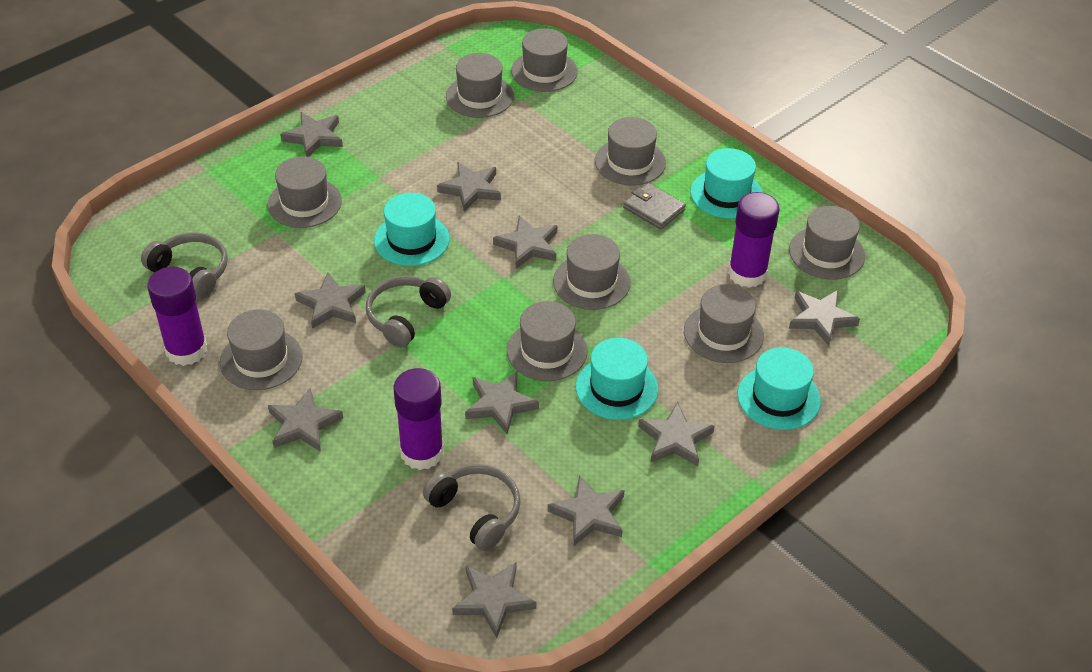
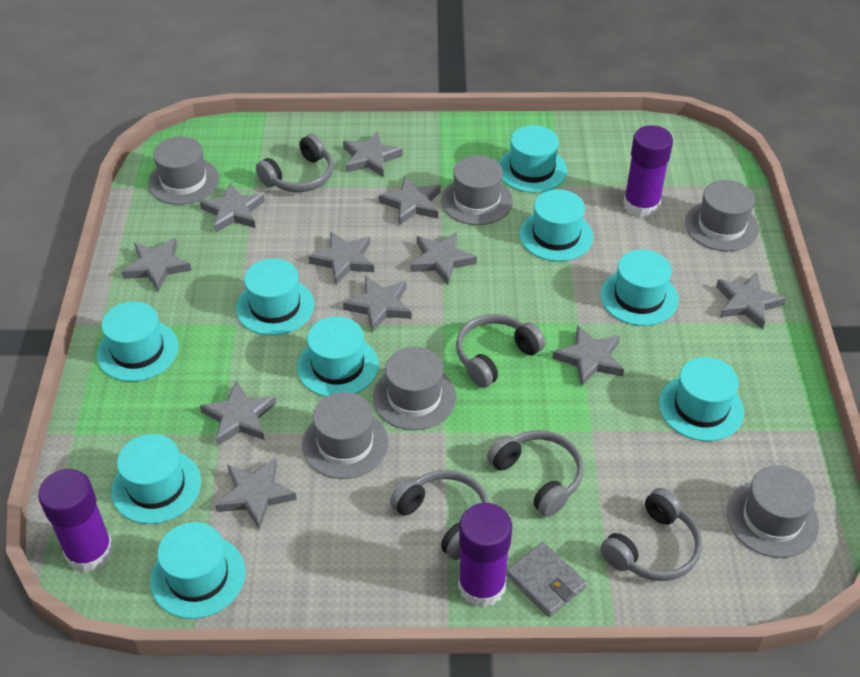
grey hat: 9 -> 6
grey headphones: 3 -> 5
grey star: 10 -> 11
turquoise hat: 4 -> 9

